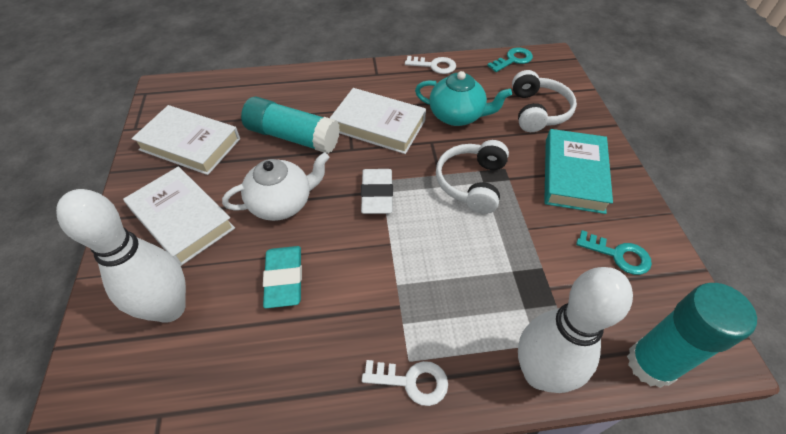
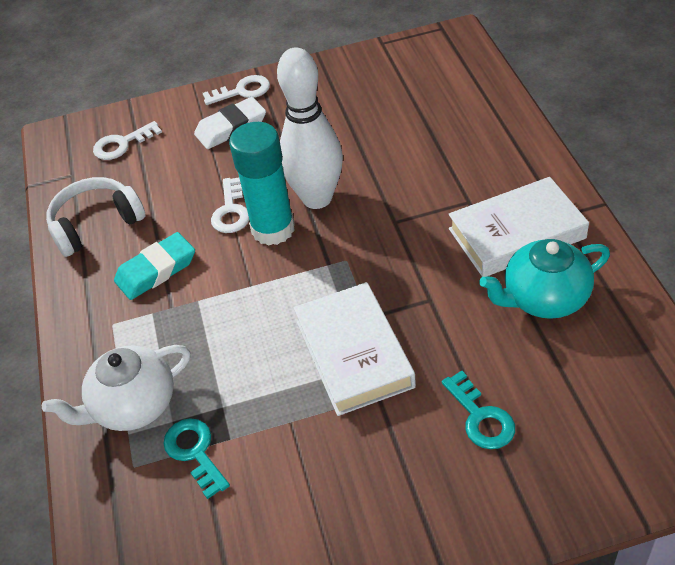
turquoise book: 1 -> 0
turquoise glue stick: 2 -> 1
white book: 3 -> 2
white bowling pin: 2 -> 1
white headphones: 2 -> 1
white key: 2 -> 3

